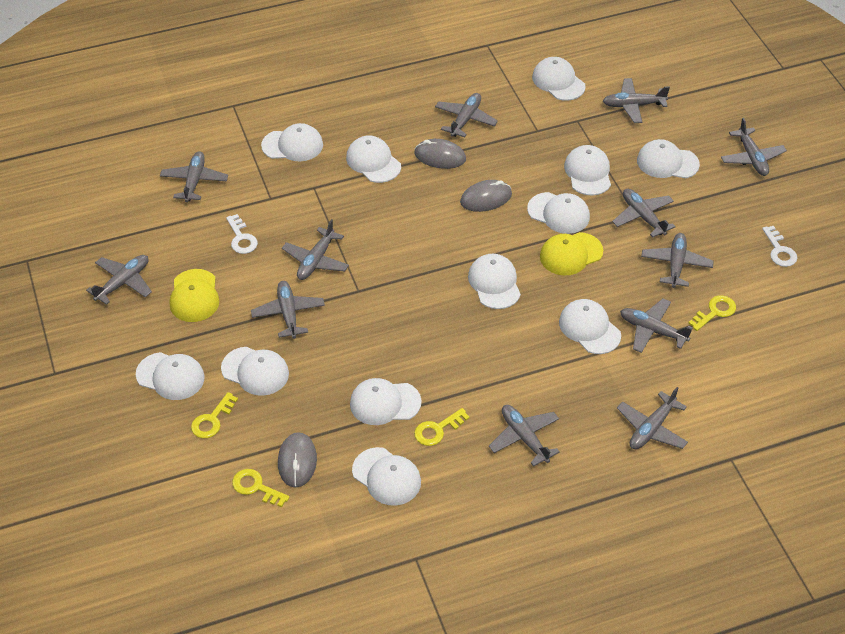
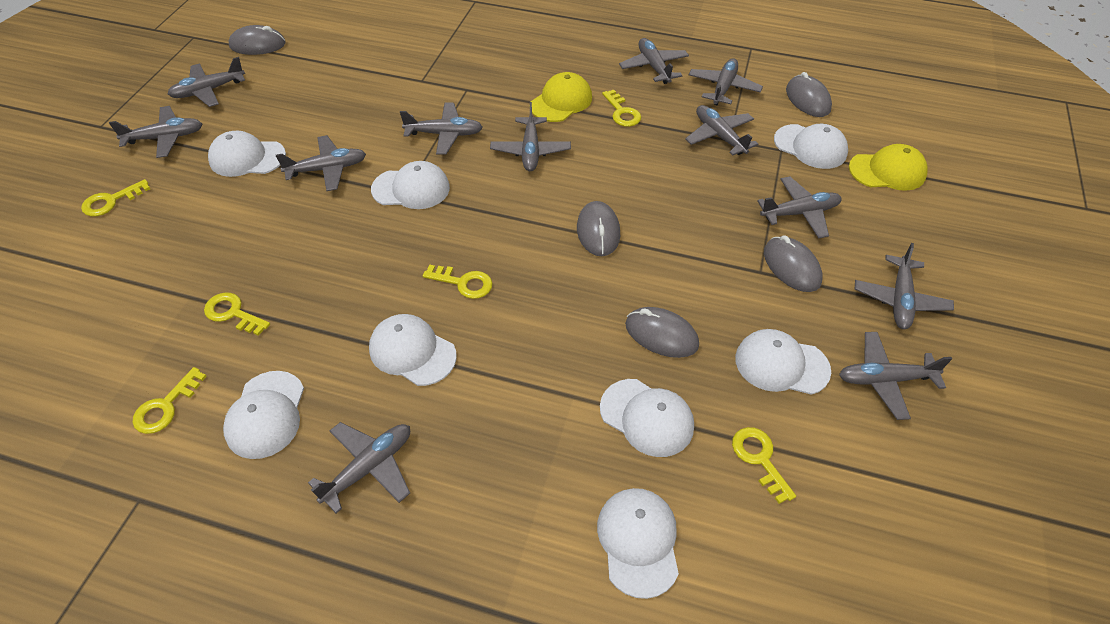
grey mouse: 3 -> 5
white cap: 12 -> 8
white key: 2 -> 0
yellow key: 4 -> 6

